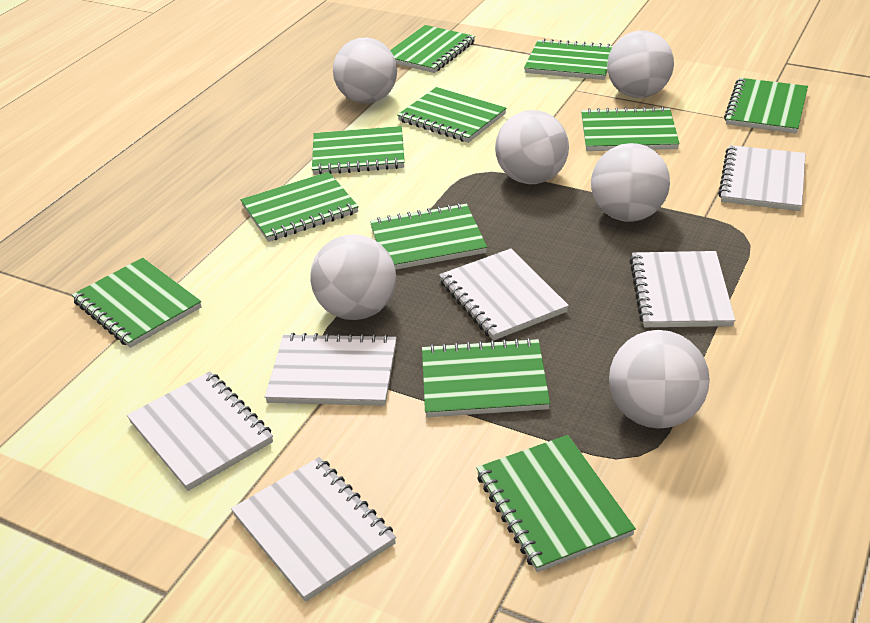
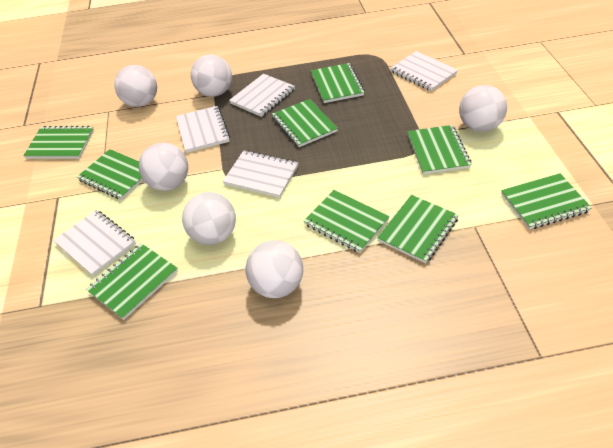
green notebook: 11 -> 9
white notebook: 6 -> 5

